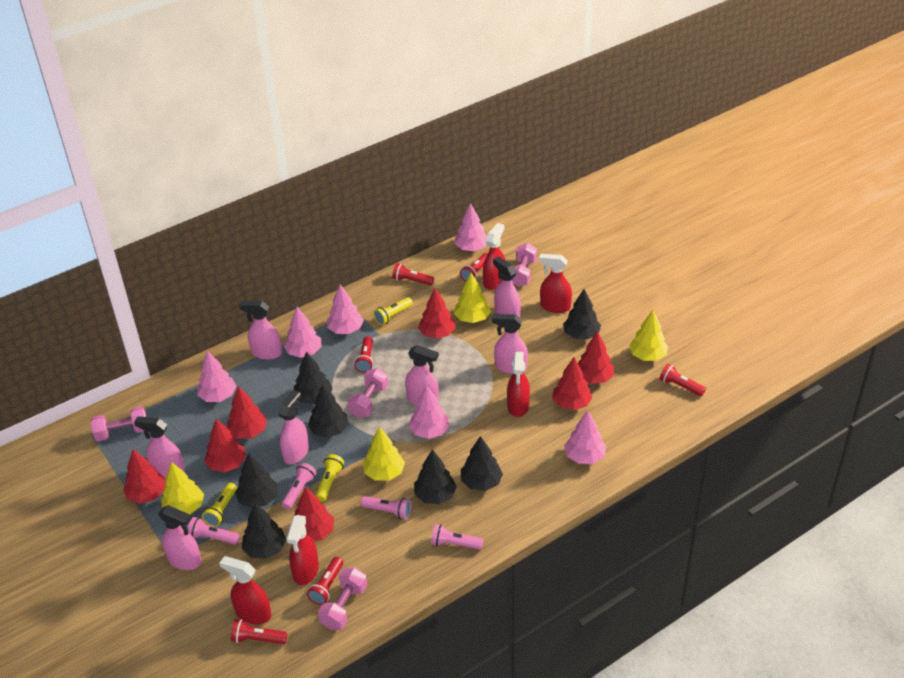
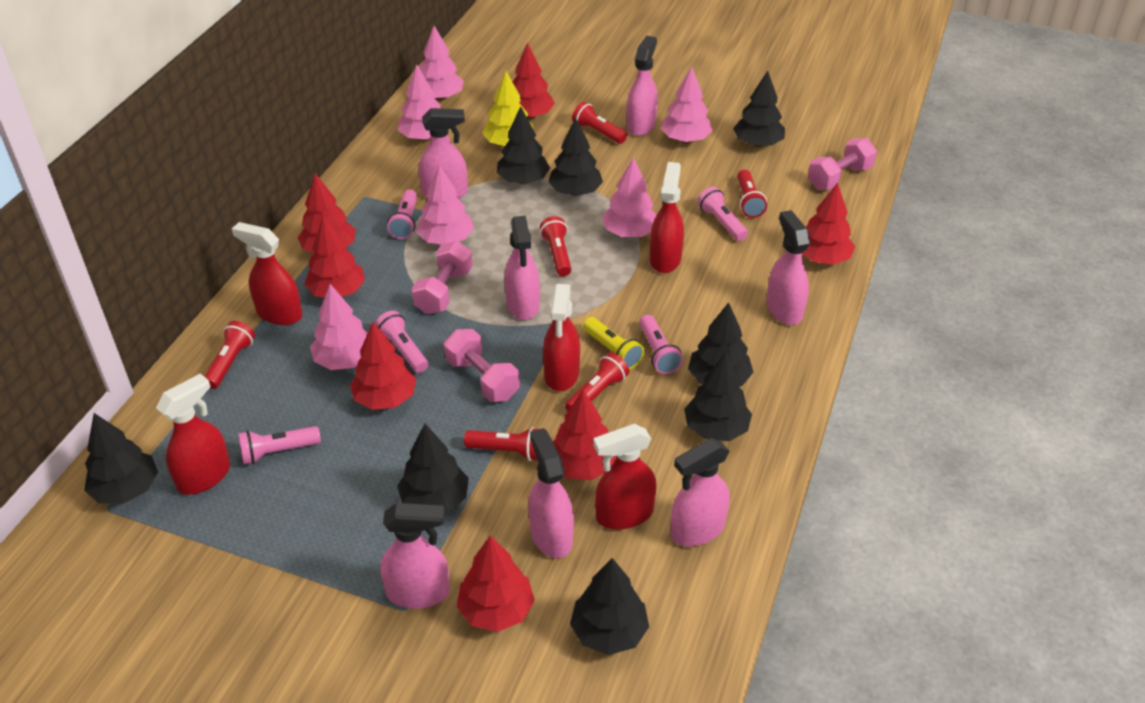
black tree: 7 -> 8
pink dumbbell: 4 -> 3
pink flashlight: 4 -> 5
yellow flashlight: 3 -> 1
yellow tree: 4 -> 1

